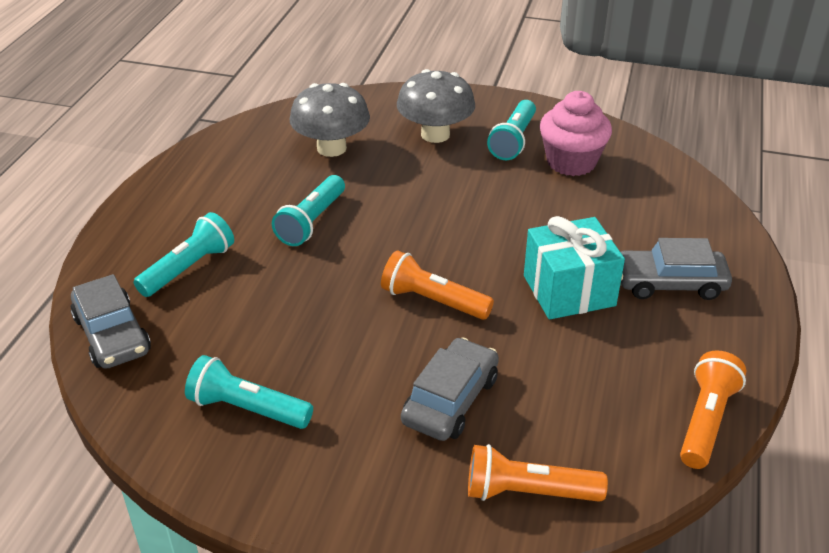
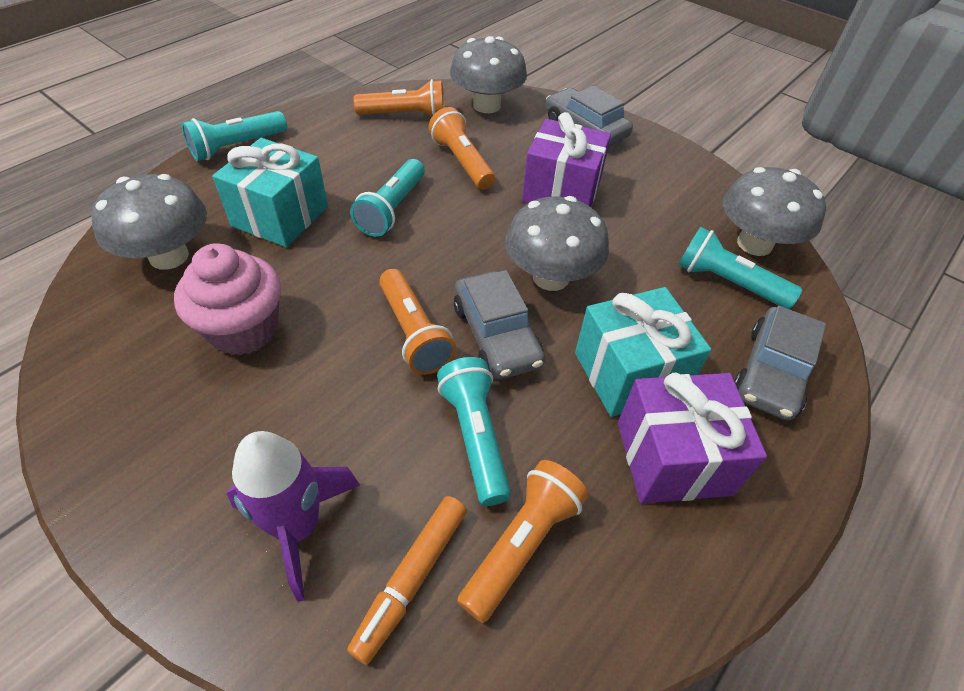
grey mushroom: 2 -> 4
orange flashlight: 3 -> 4
orange marker: 0 -> 1
purple gift: 0 -> 2
purple rocket: 0 -> 1
turquoise gift: 1 -> 2

